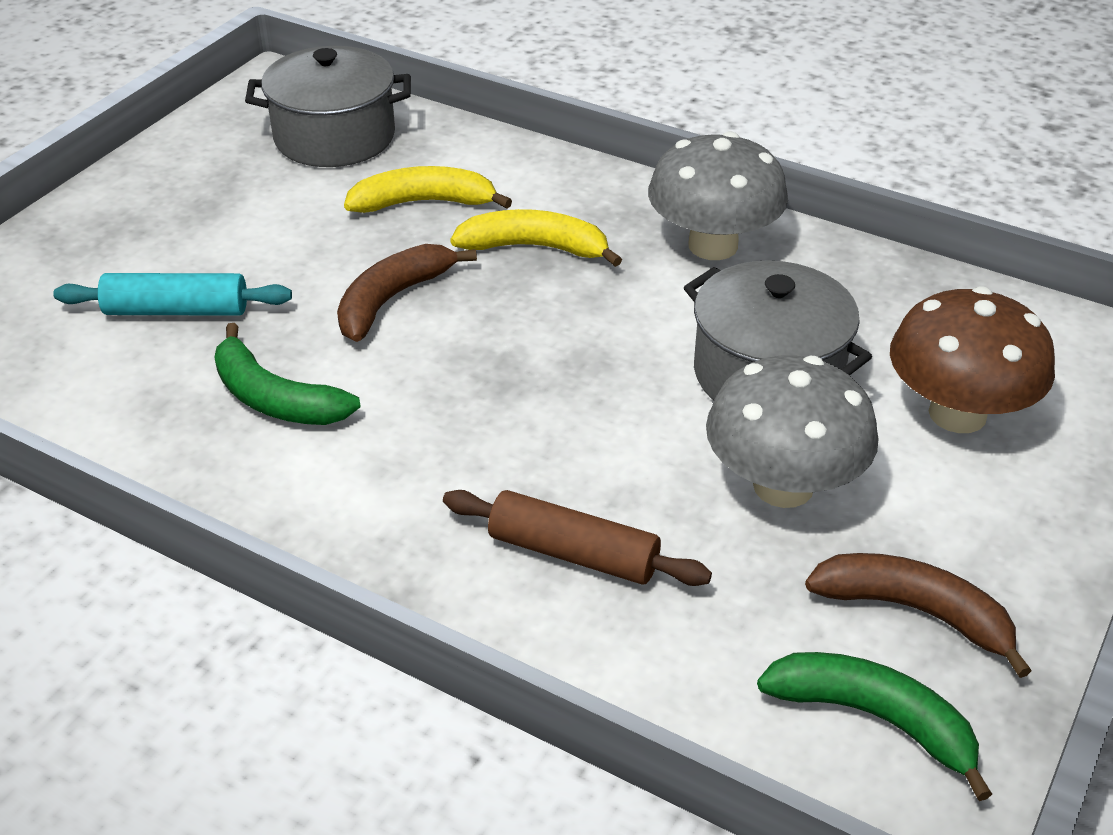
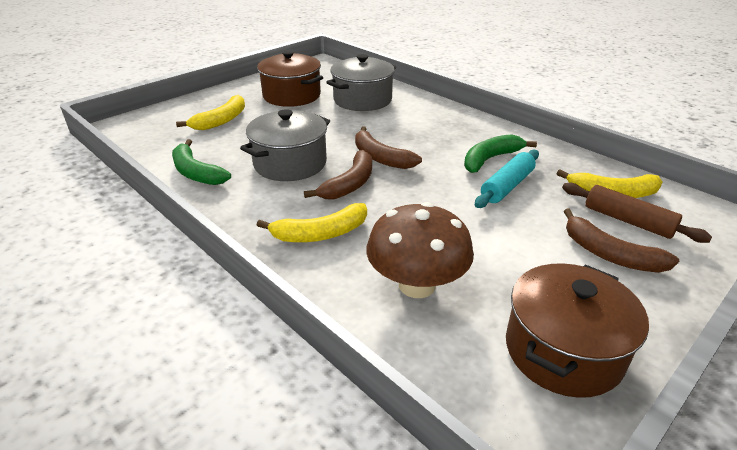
brown banana: 2 -> 3
brown pot: 0 -> 2
grey mushroom: 2 -> 0
yellow banana: 2 -> 3

